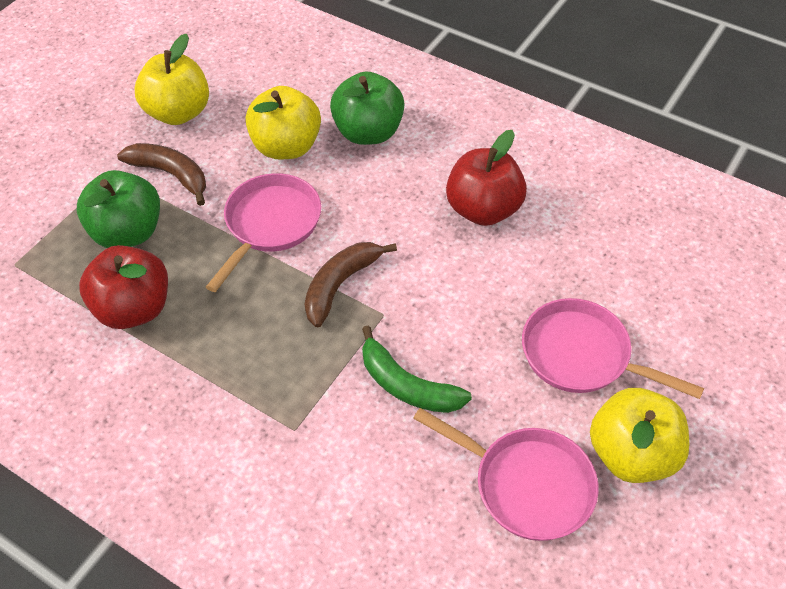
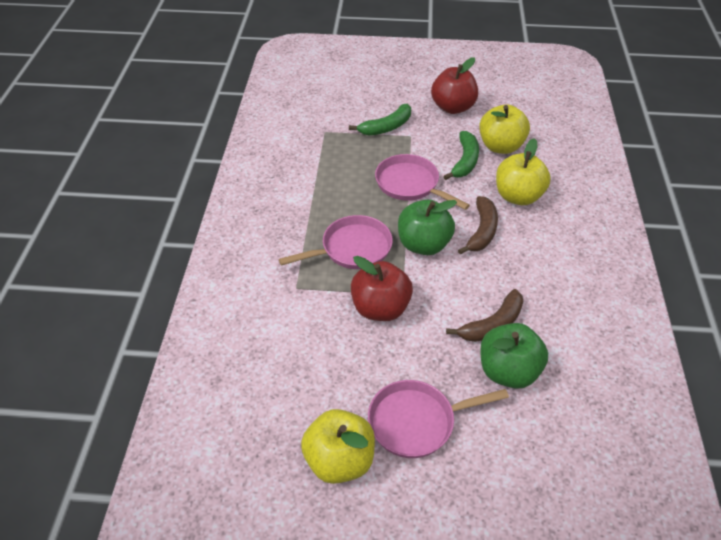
green banana: 1 -> 2

